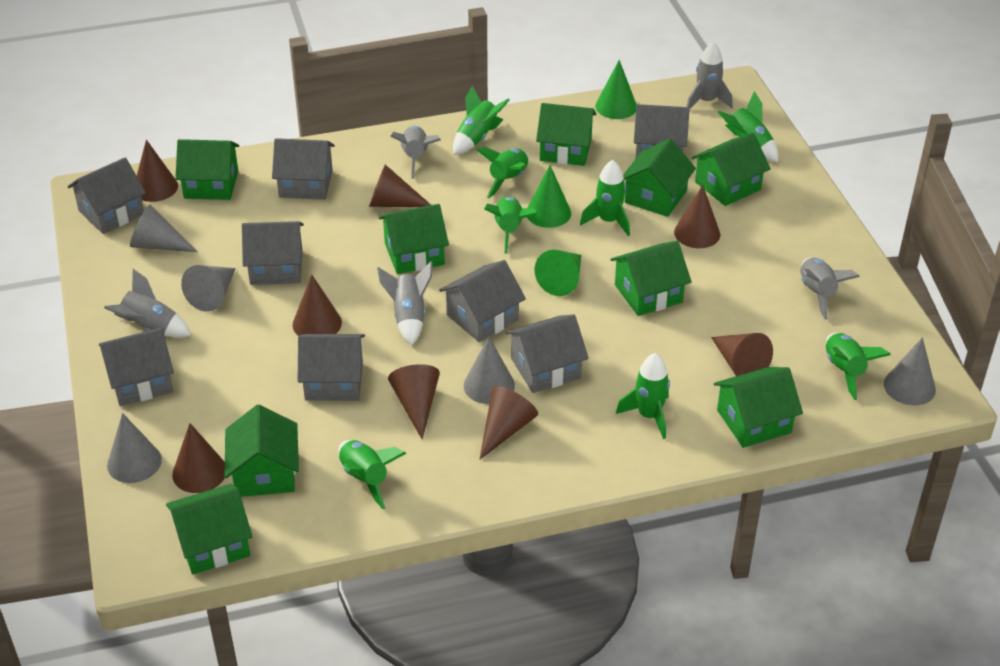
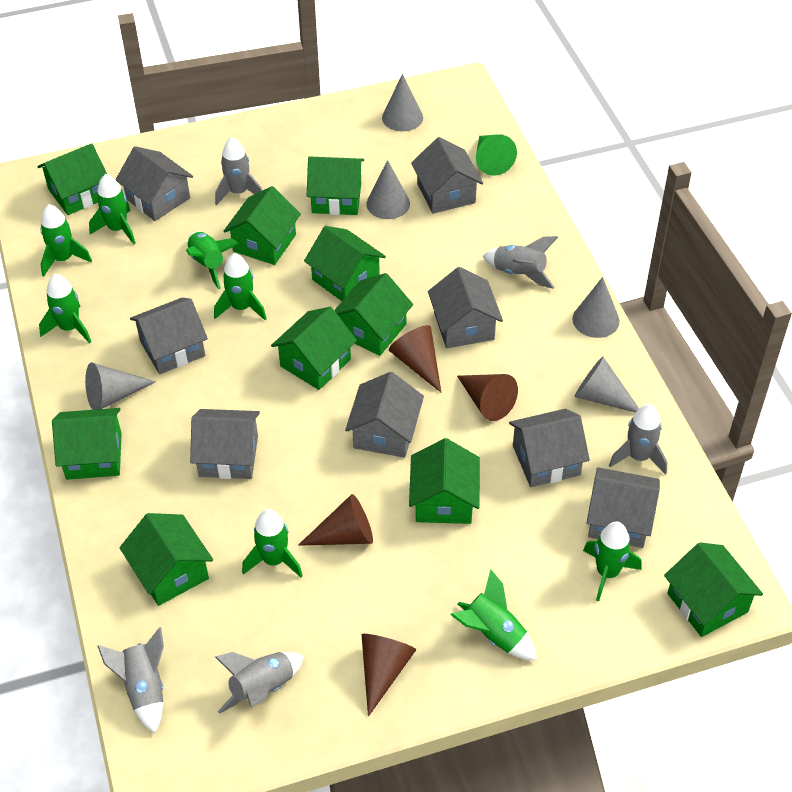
brown cone: 8 -> 4
green cone: 3 -> 1
green house: 9 -> 10

